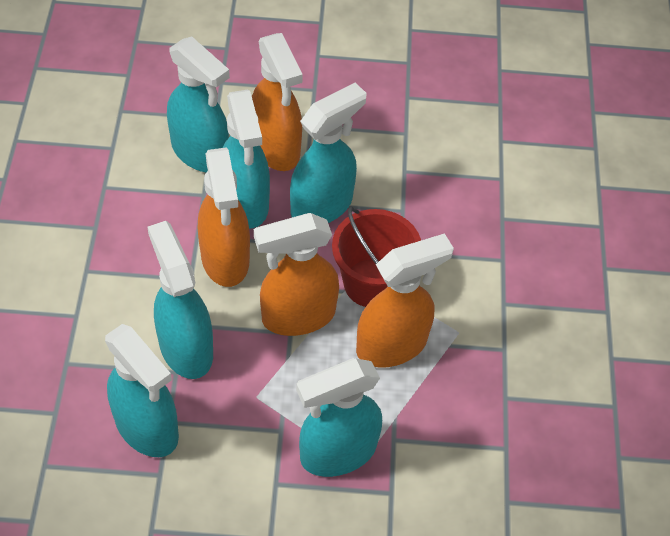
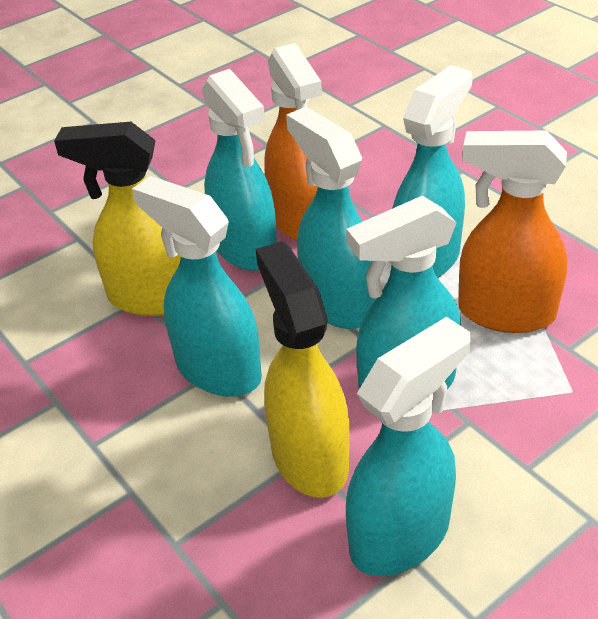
orange spray bottle: 4 -> 2
red bucket: 1 -> 0
yellow spray bottle: 0 -> 2

